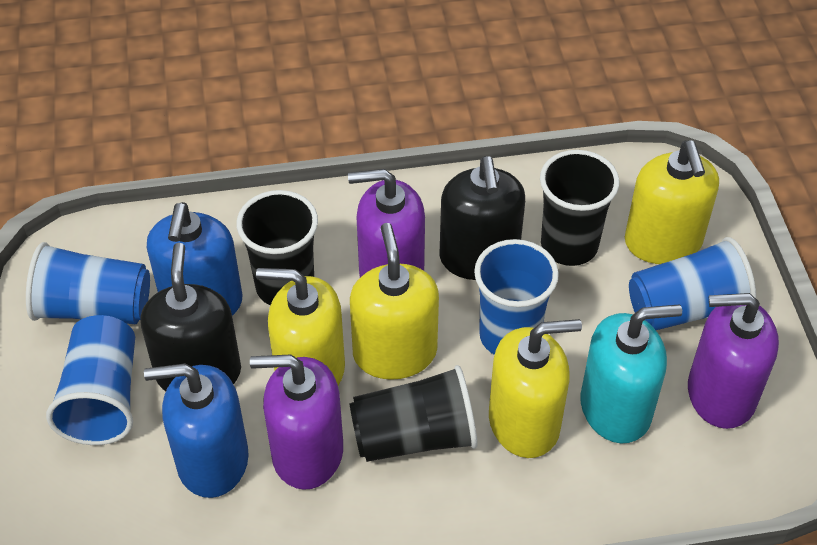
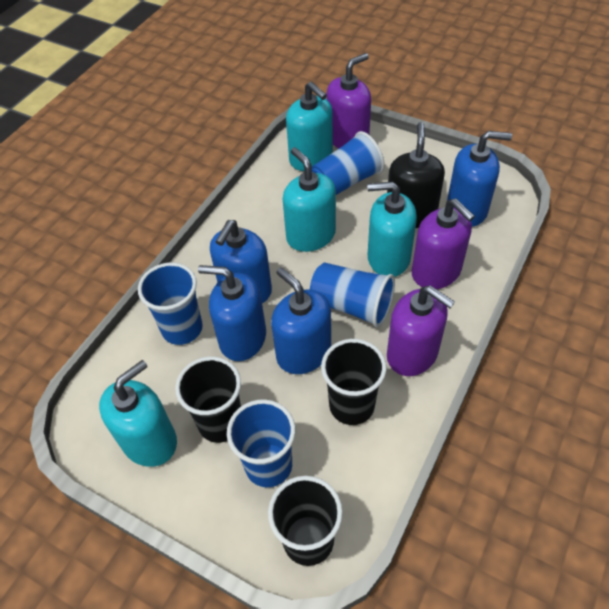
black soap dispenser: 2 -> 1
blue soap dispenser: 2 -> 4
turquoise soap dispenser: 1 -> 4
yellow soap dispenser: 4 -> 0

